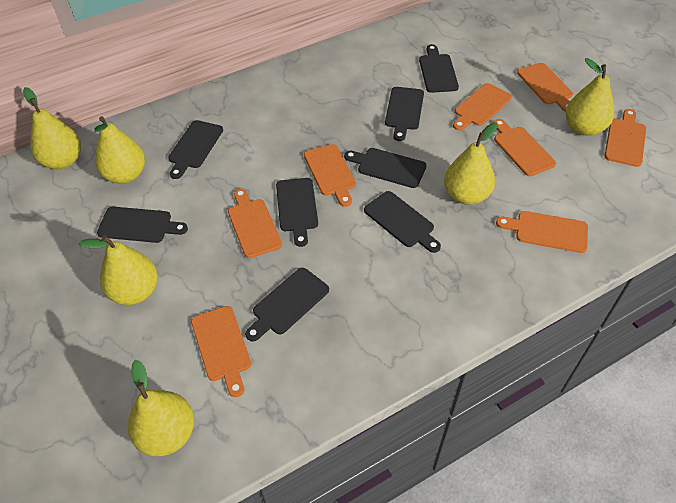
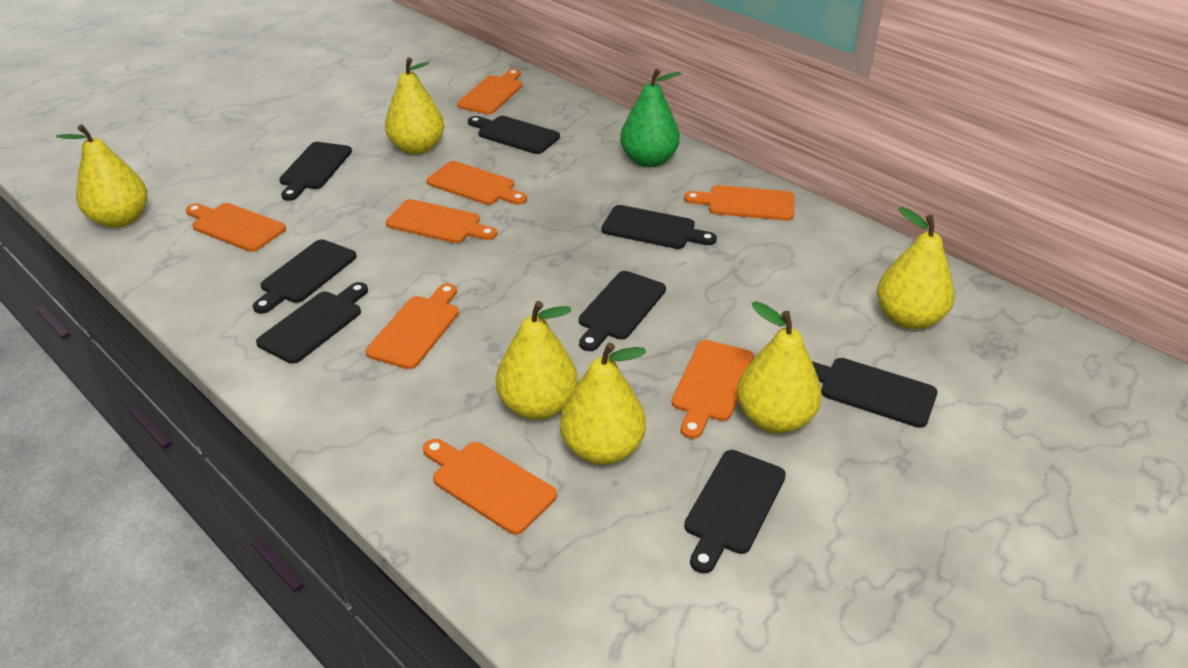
green pear: 0 -> 1

